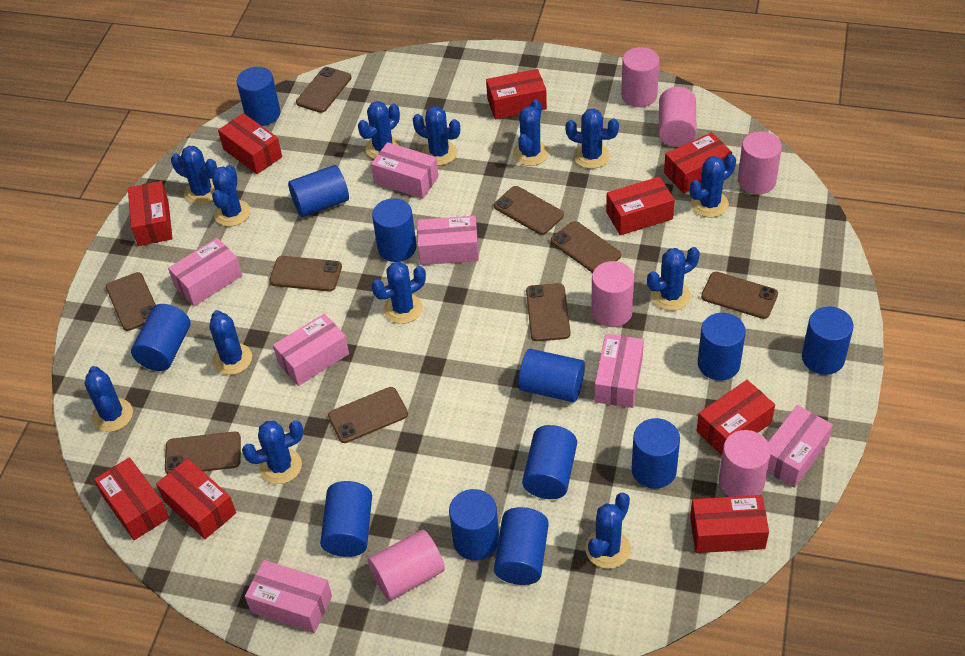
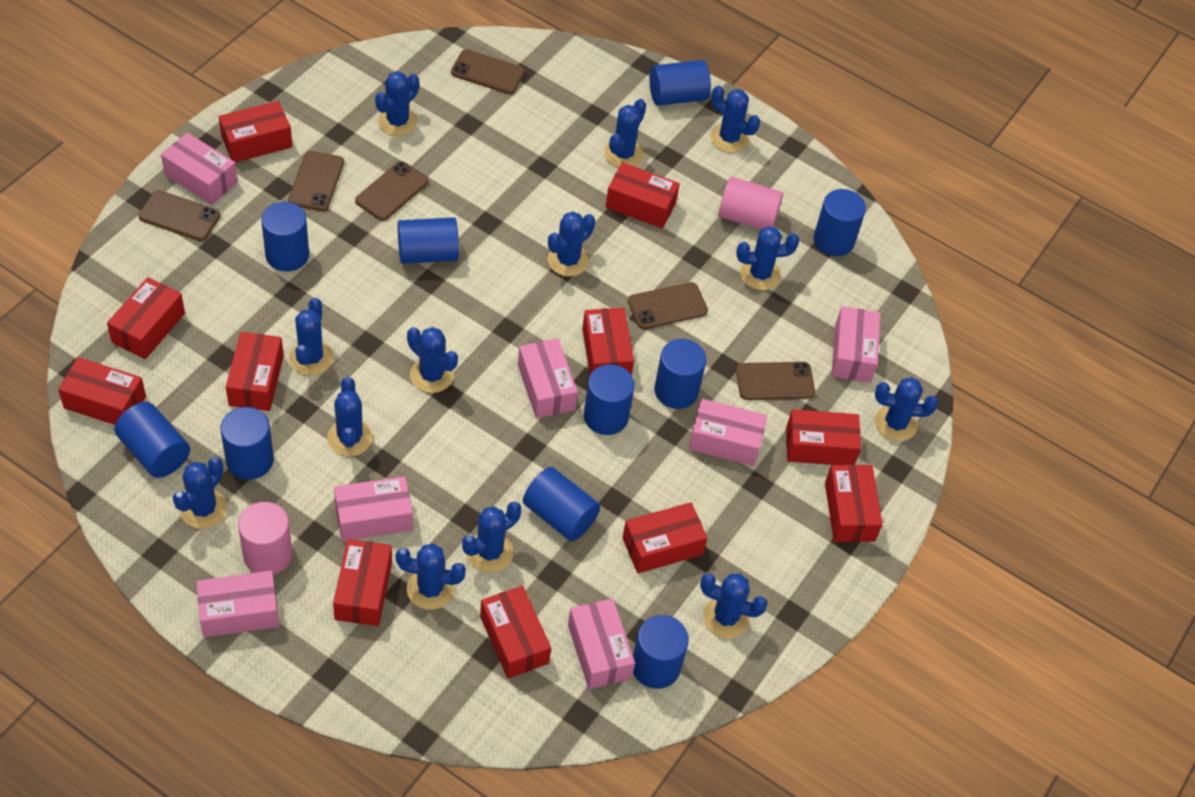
blue cylinder: 12 -> 10
brown phone: 9 -> 6
pink cylinder: 6 -> 2
red box: 9 -> 11

